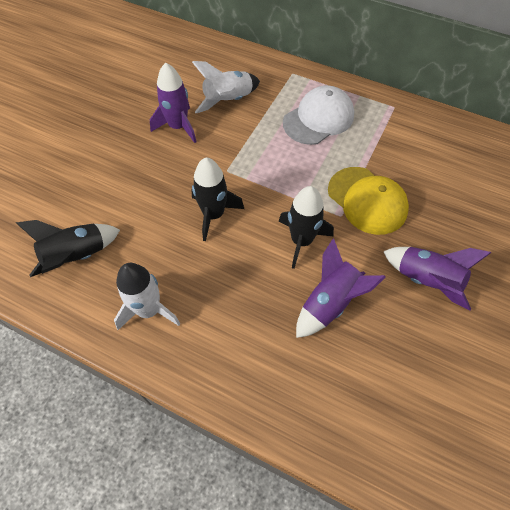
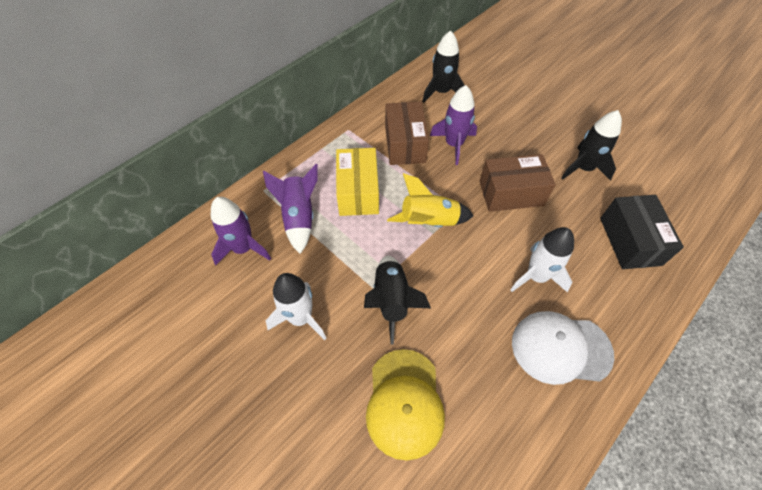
black box: 0 -> 1
brown box: 0 -> 2
yellow box: 0 -> 1
yellow rocket: 0 -> 1

